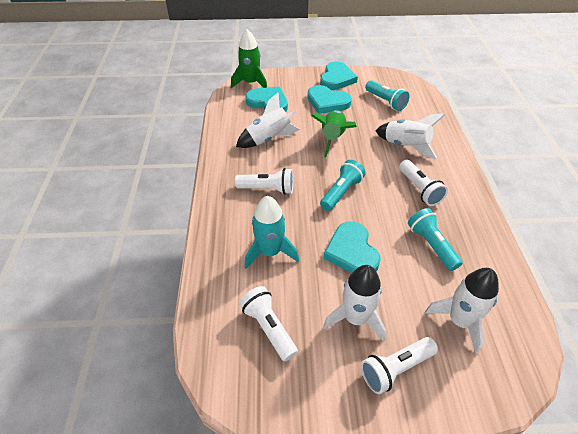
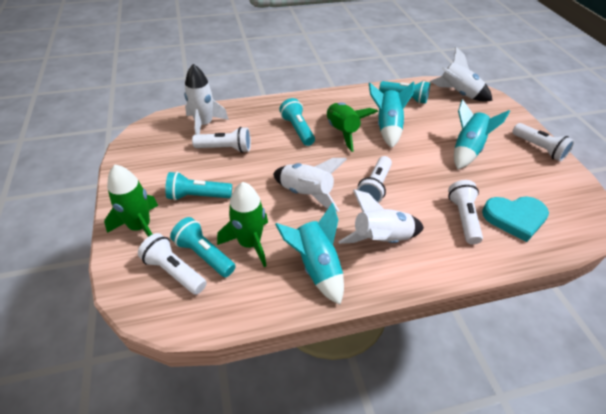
green rocket: 2 -> 3
turquoise flashlight: 3 -> 4
turquoise heart: 4 -> 1
turquoise rocket: 1 -> 3
white flashlight: 4 -> 5

